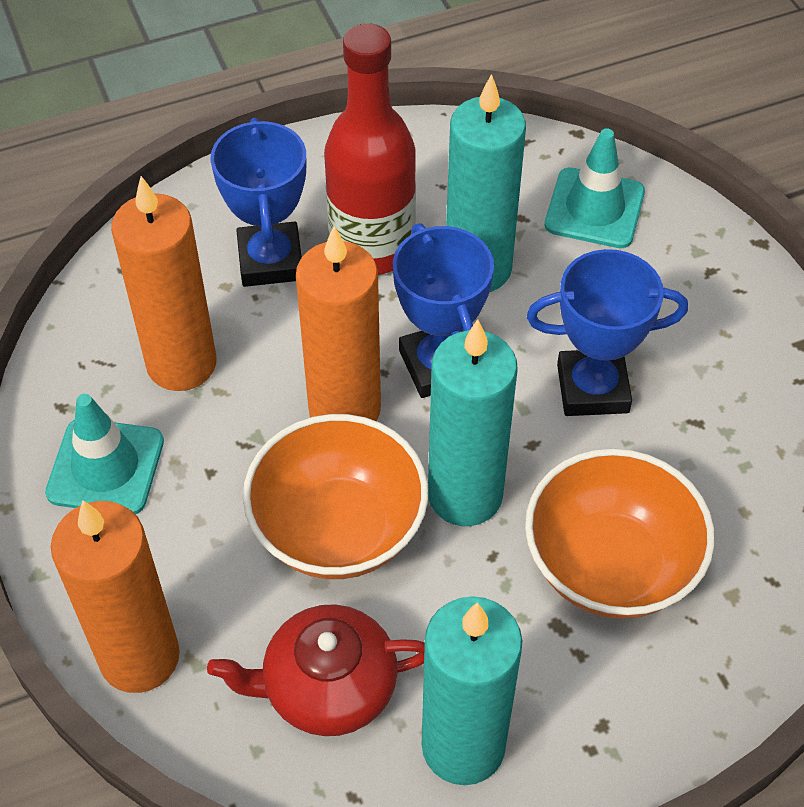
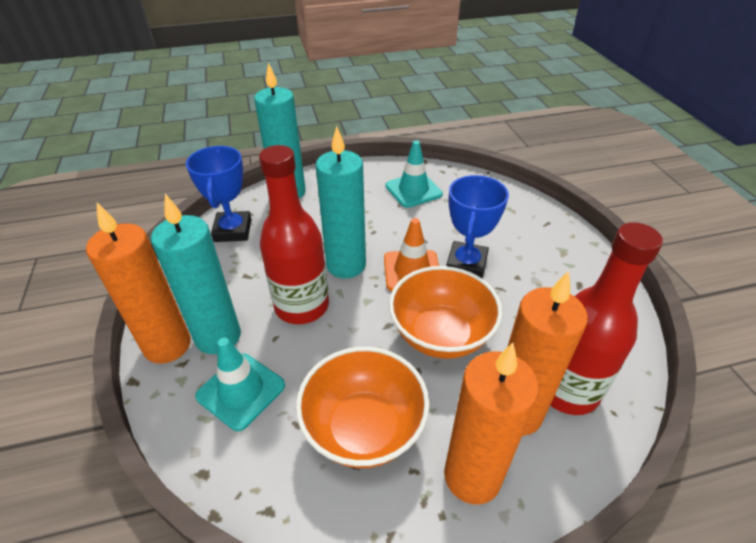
blue trophy: 3 -> 2
orange traffic cone: 0 -> 1
red bottle: 1 -> 2
red teapot: 1 -> 0

